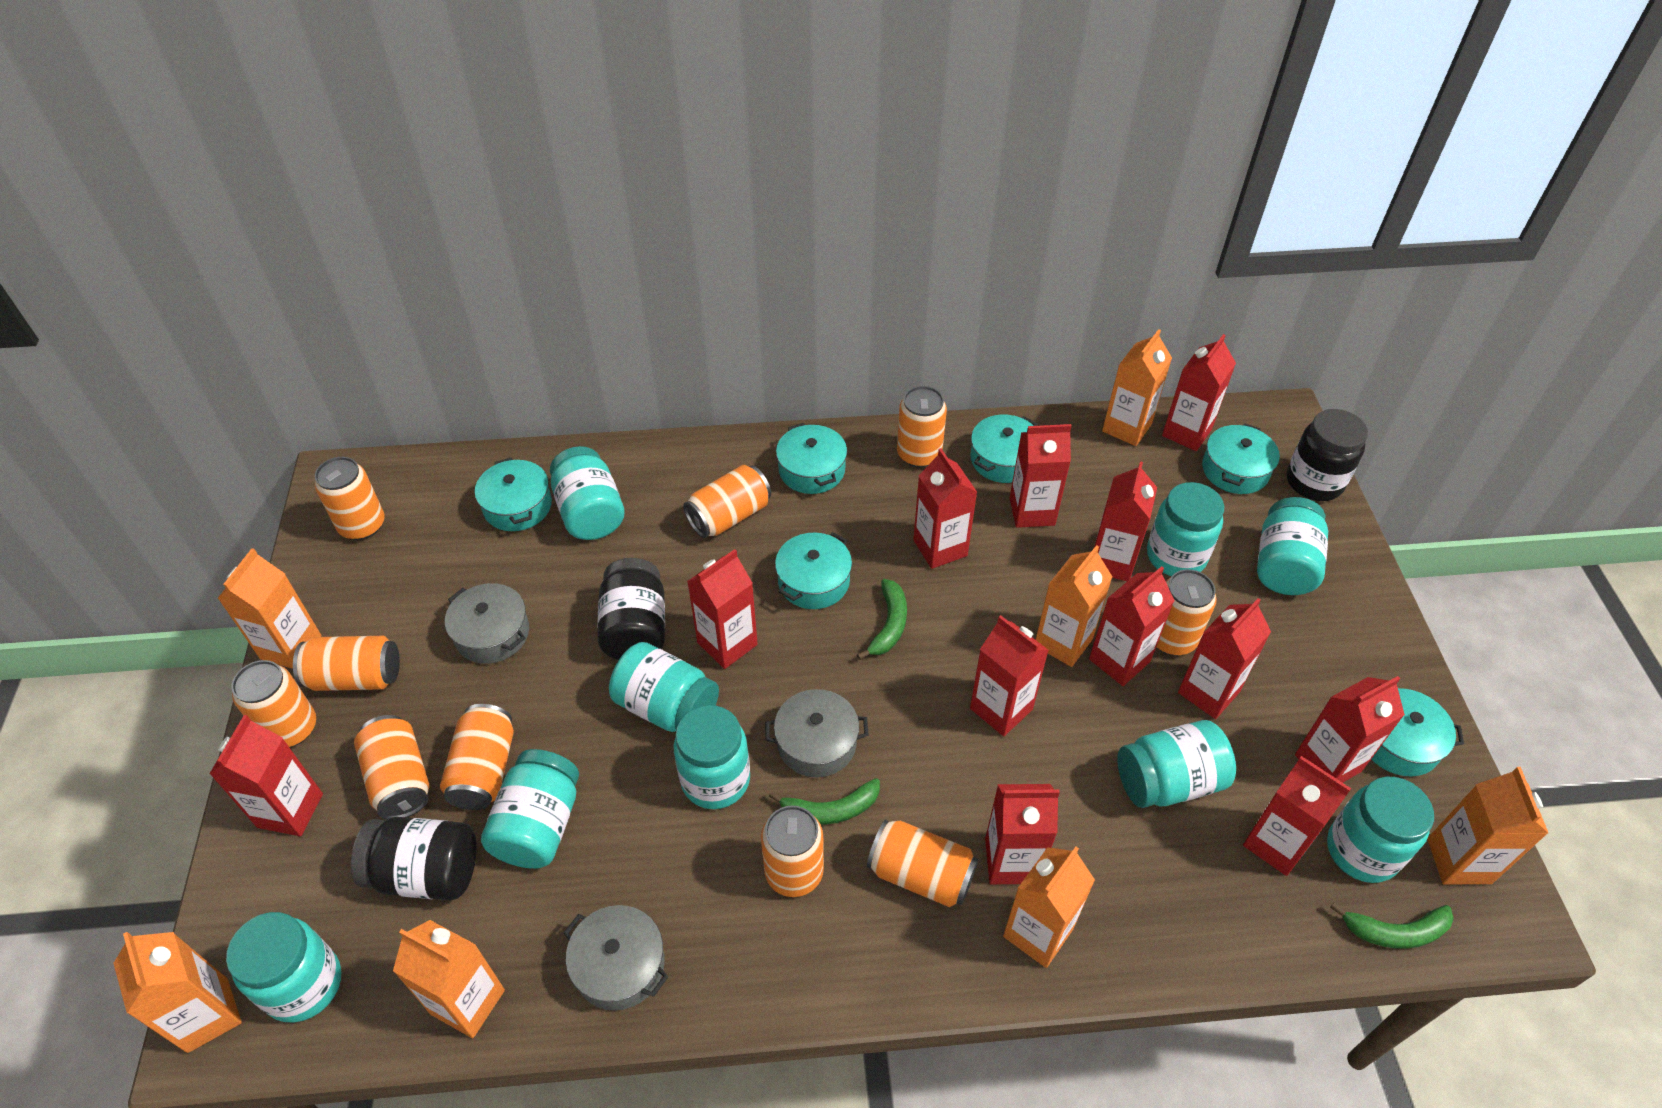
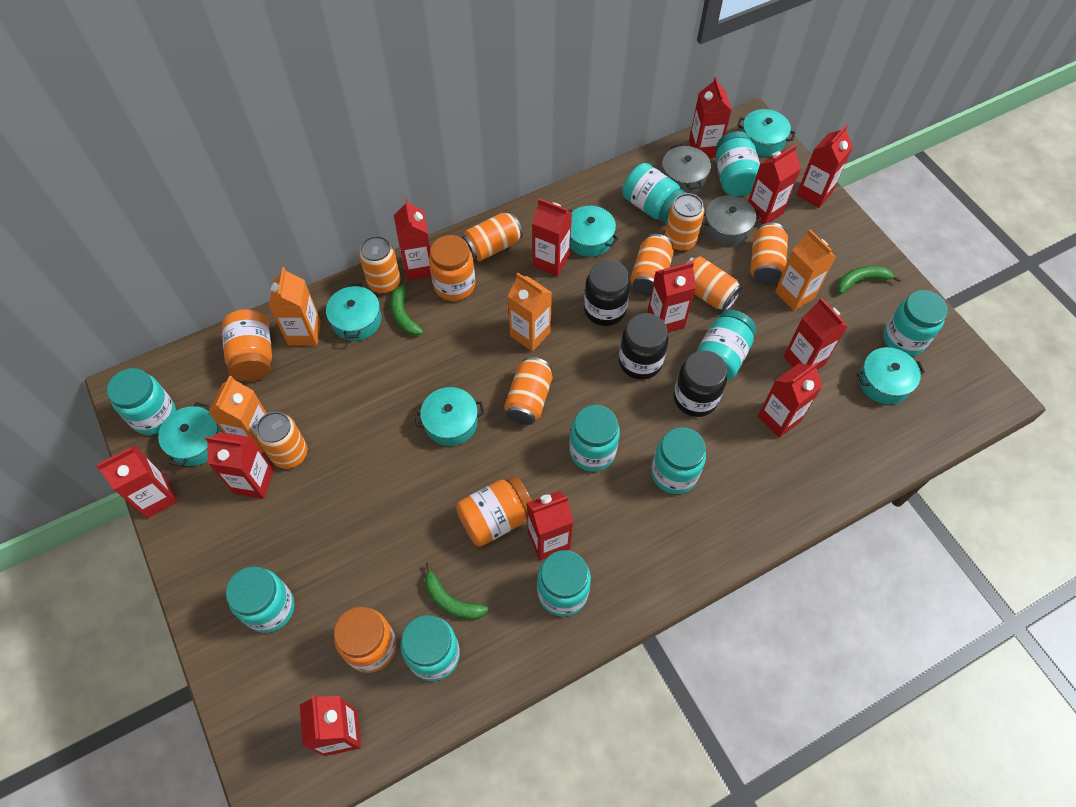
grey pot: 3 -> 2
orange can: 10 -> 8
orange carton: 7 -> 4
orange jar: 0 -> 4
turquoise jar: 9 -> 10

